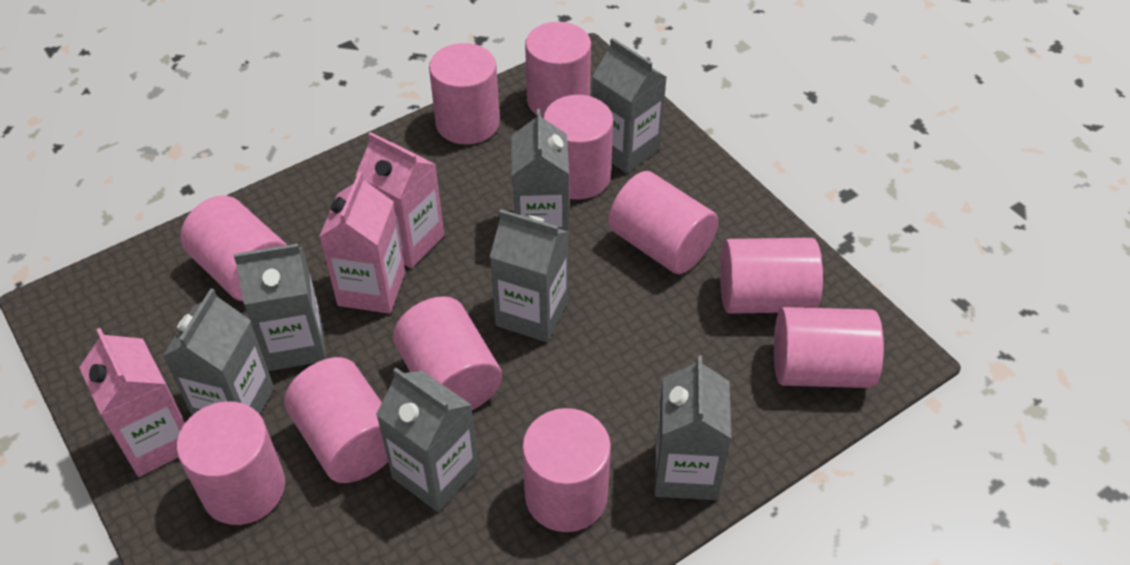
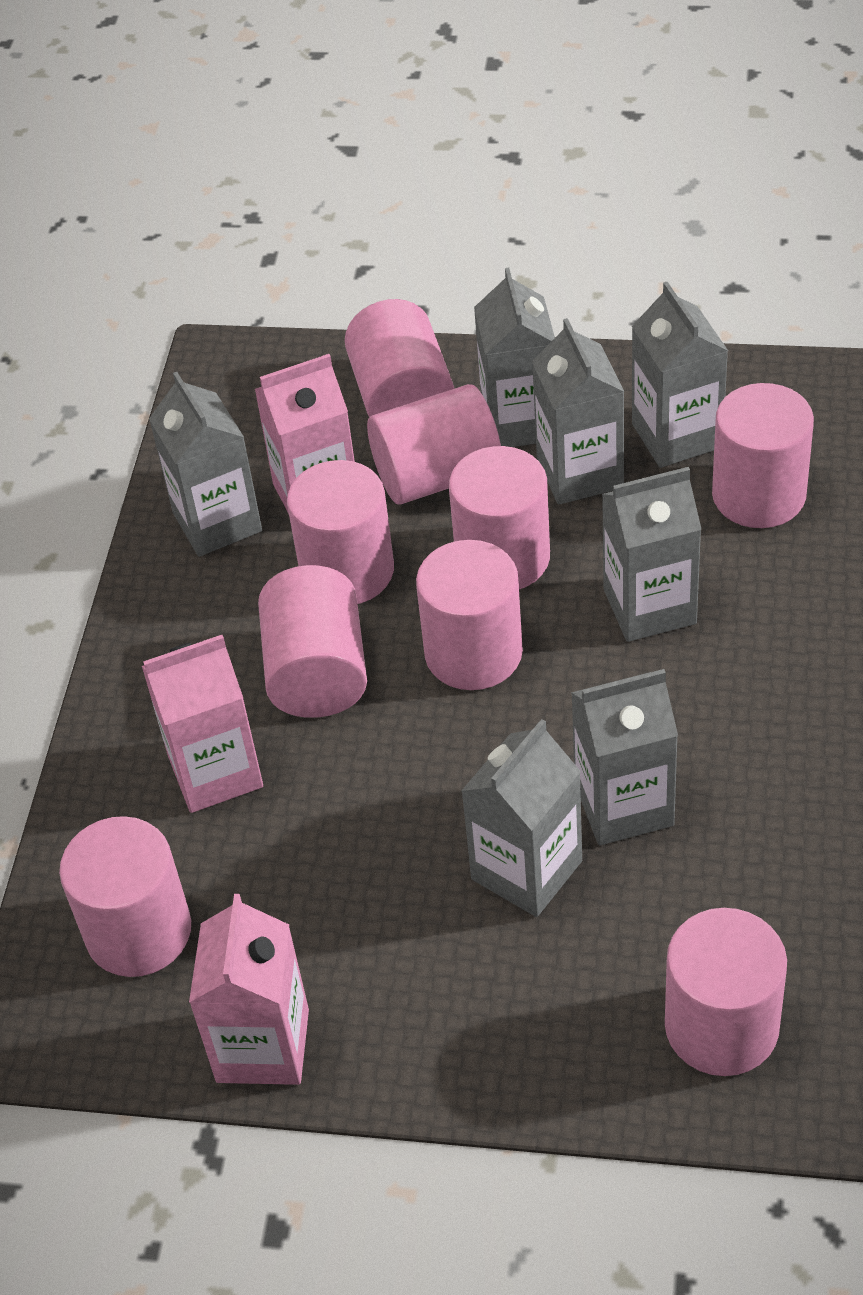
pink cylinder: 11 -> 9

